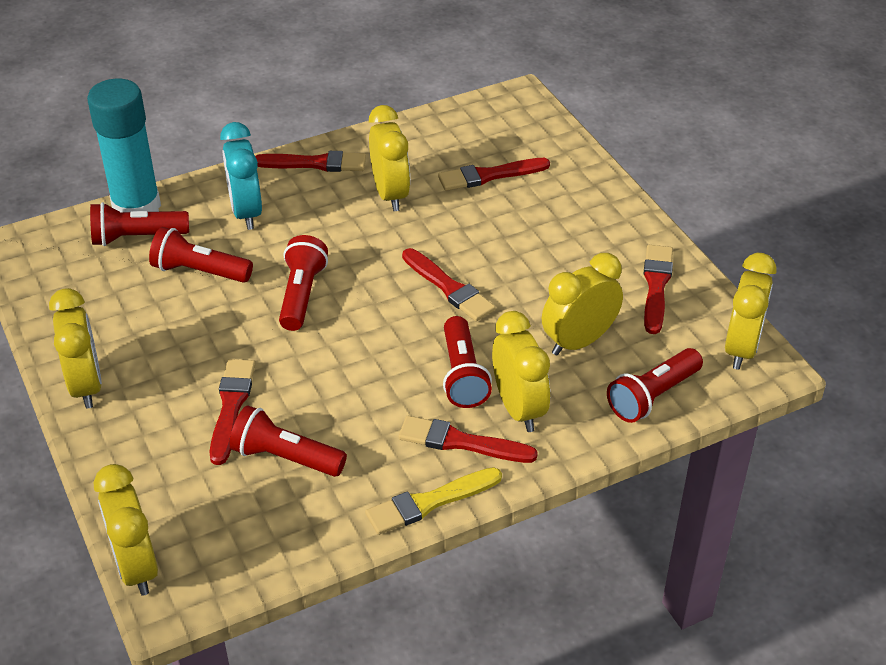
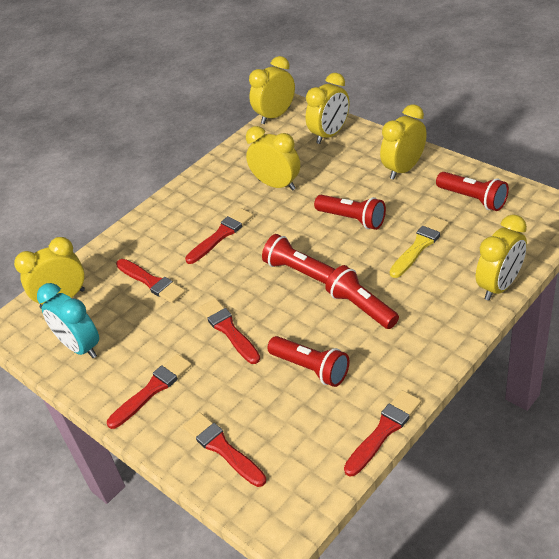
red flashlight: 6 -> 5
turquoise glue stick: 1 -> 0

